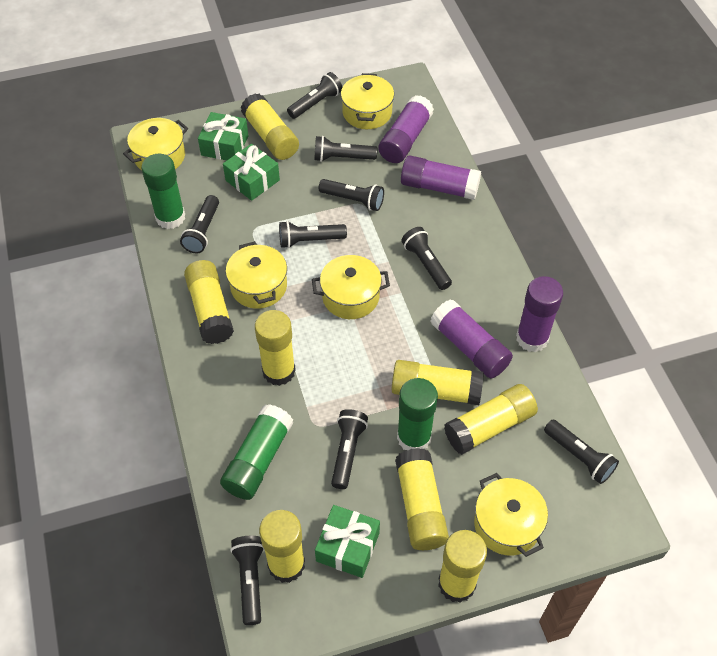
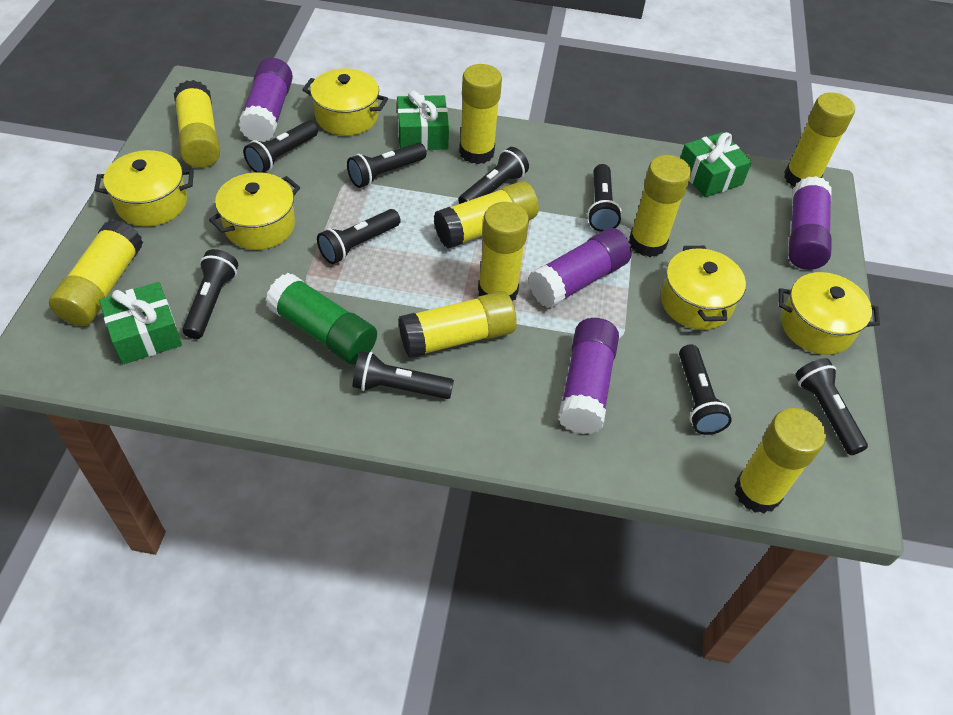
green glue stick: 3 -> 1
yellow glue stick: 8 -> 9

